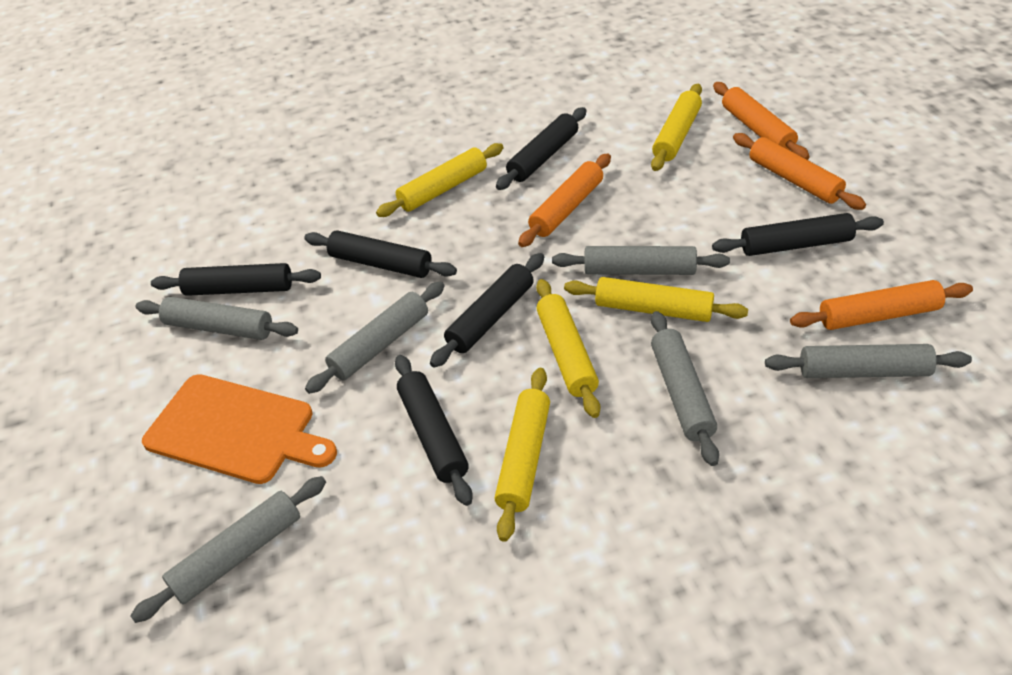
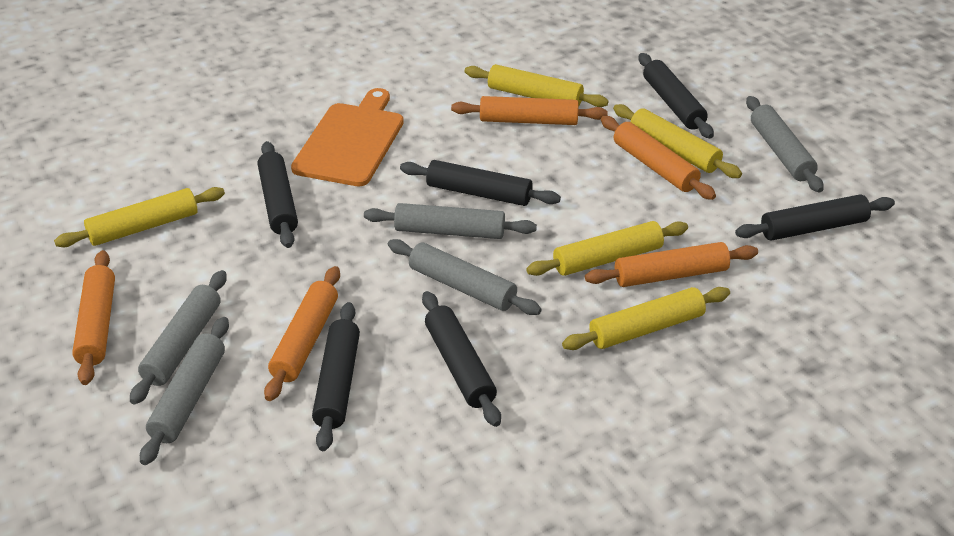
grey rolling pin: 6 -> 5
orange rolling pin: 4 -> 5

